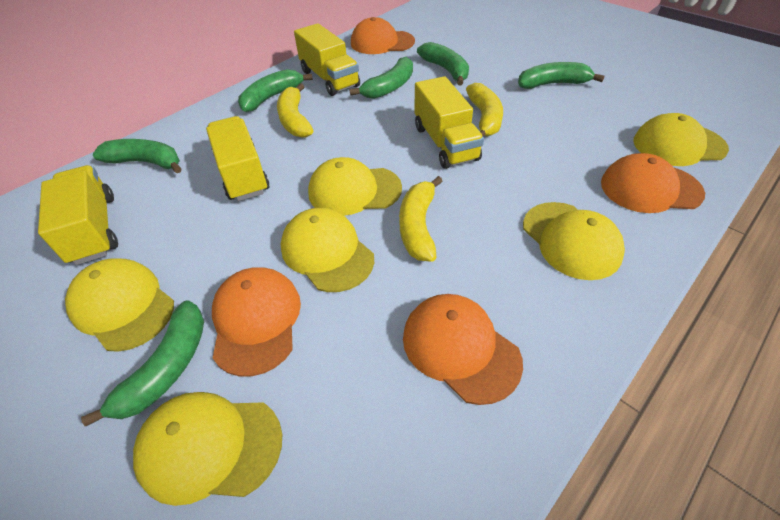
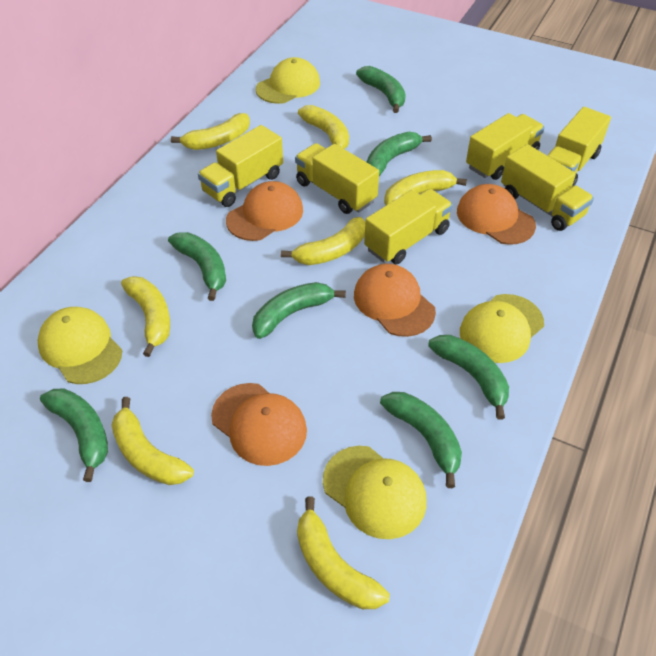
green banana: 6 -> 7
yellow banana: 3 -> 7
yellow cap: 6 -> 4
yellow truck: 4 -> 6

